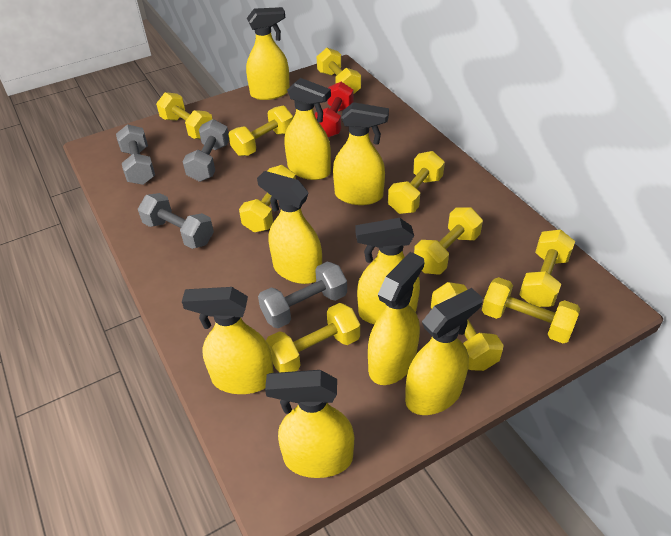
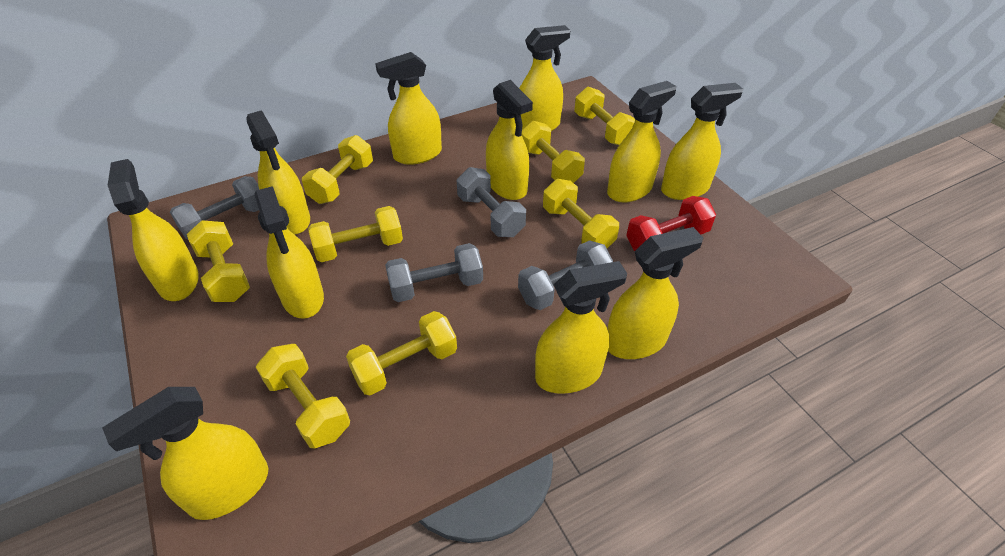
yellow dumbbell: 10 -> 8
yellow spray bottle: 9 -> 11

